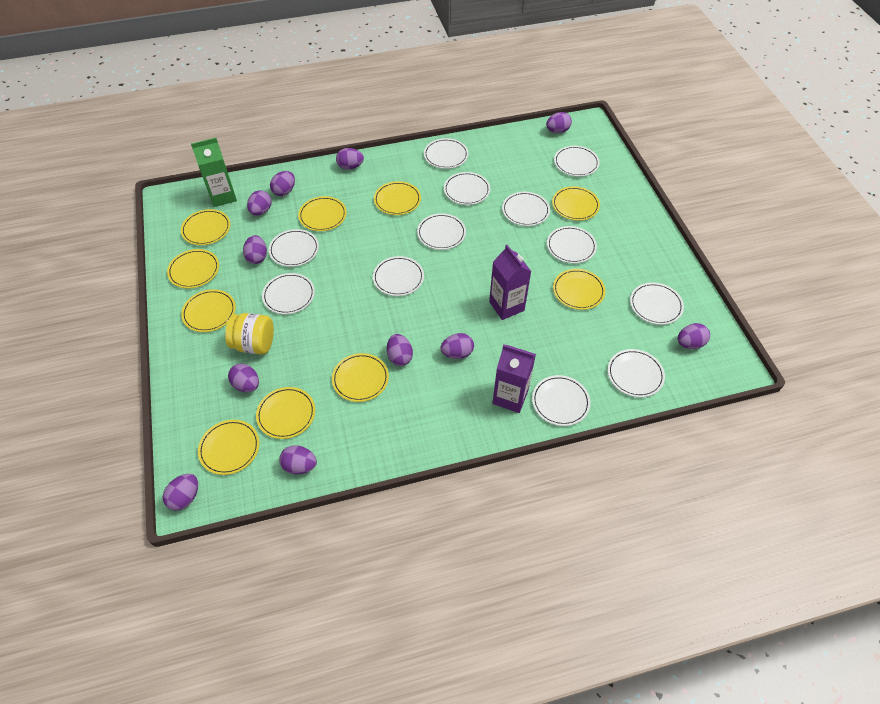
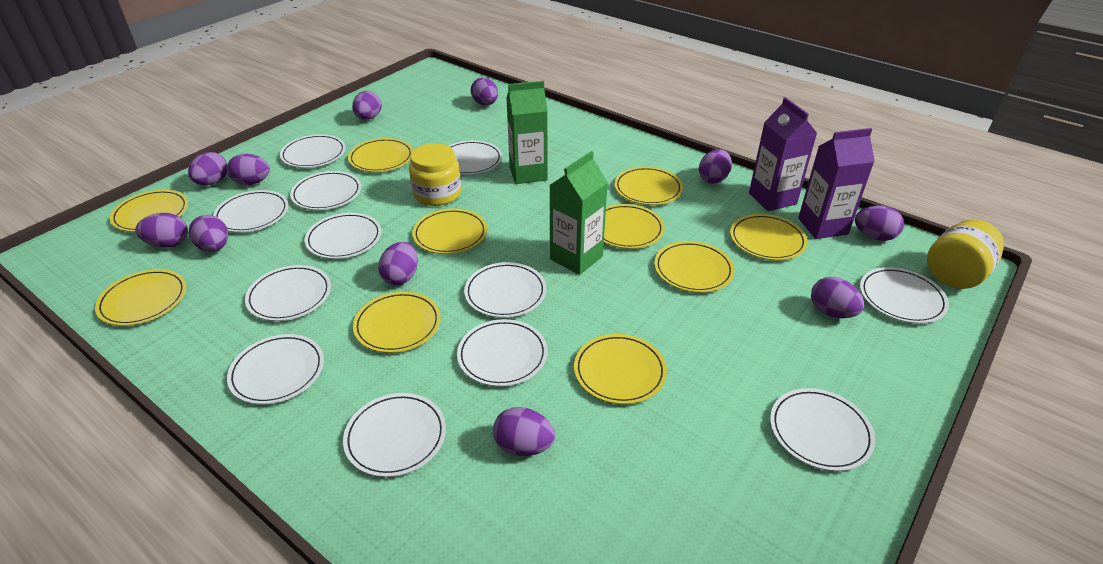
green carton: 1 -> 2
yellow jar: 1 -> 2

